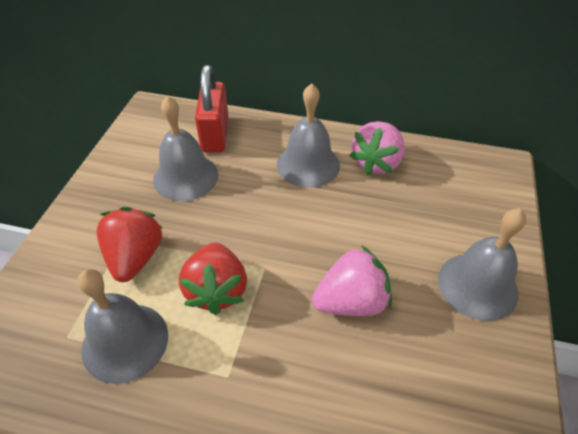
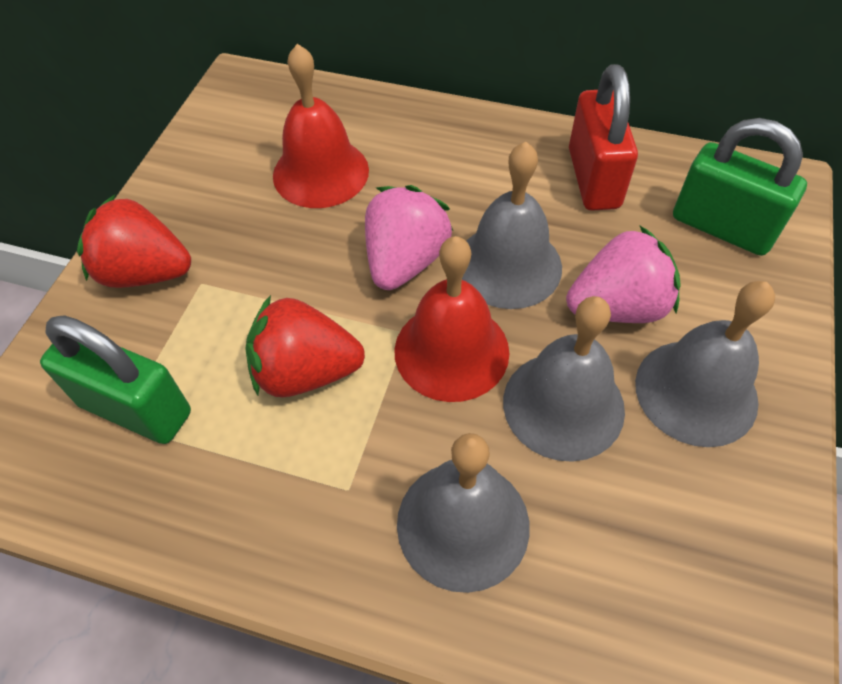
green padlock: 0 -> 2
red bell: 0 -> 2

